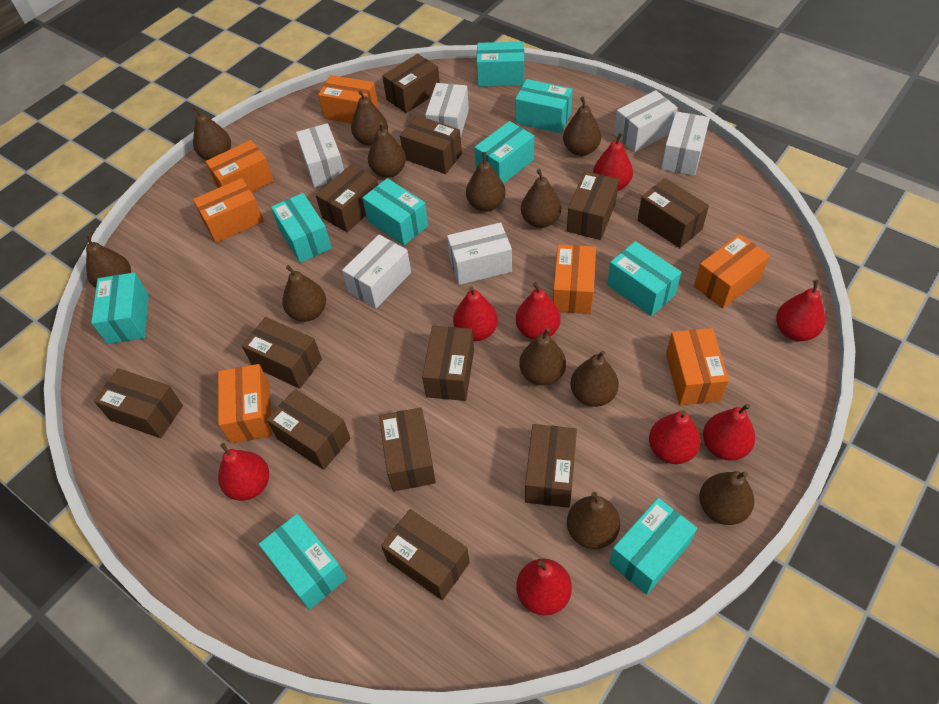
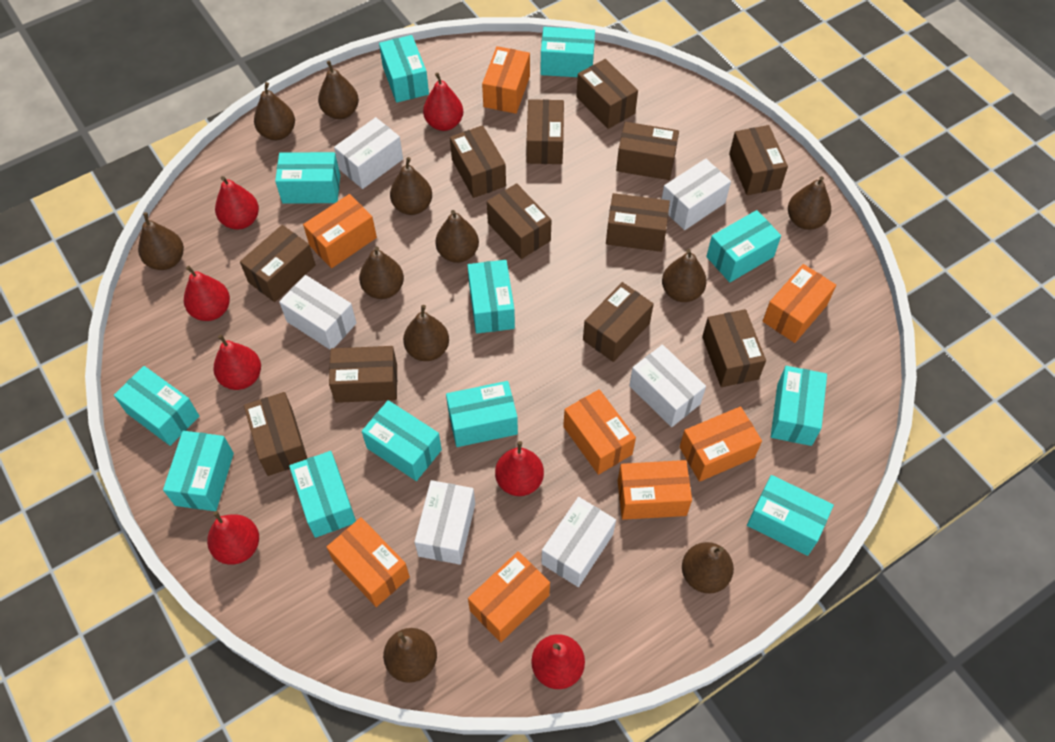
brown pear: 12 -> 11
orange box: 7 -> 8
red pear: 8 -> 7
turquoise box: 9 -> 12

